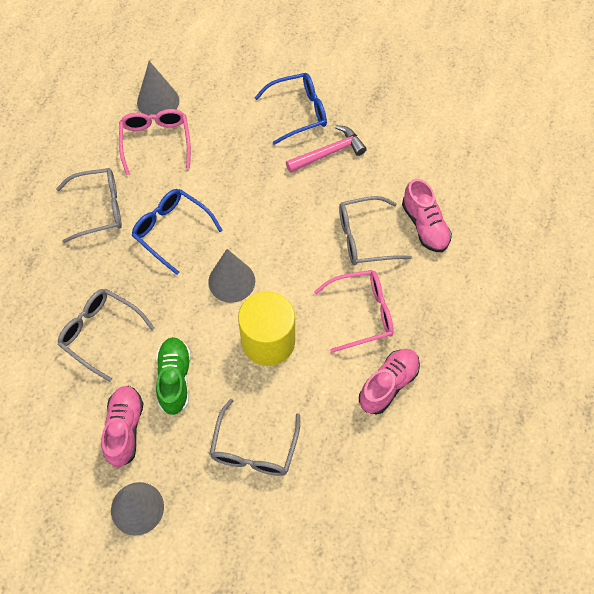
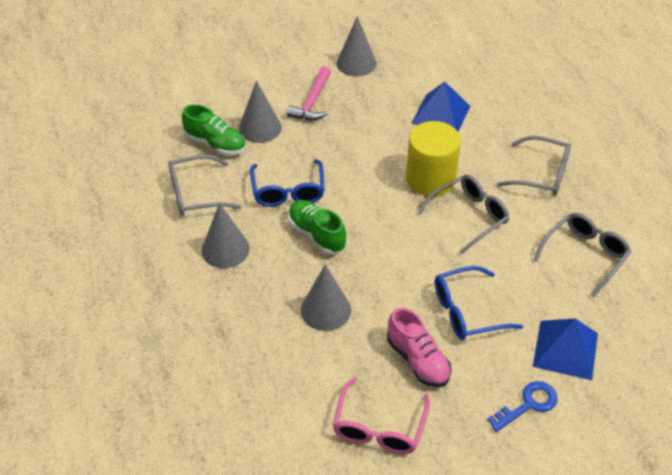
blue key: 0 -> 1
blue pyramid: 0 -> 2
green shoe: 1 -> 2
grey cone: 3 -> 4
pink glasses: 2 -> 1
pink shoe: 3 -> 1

